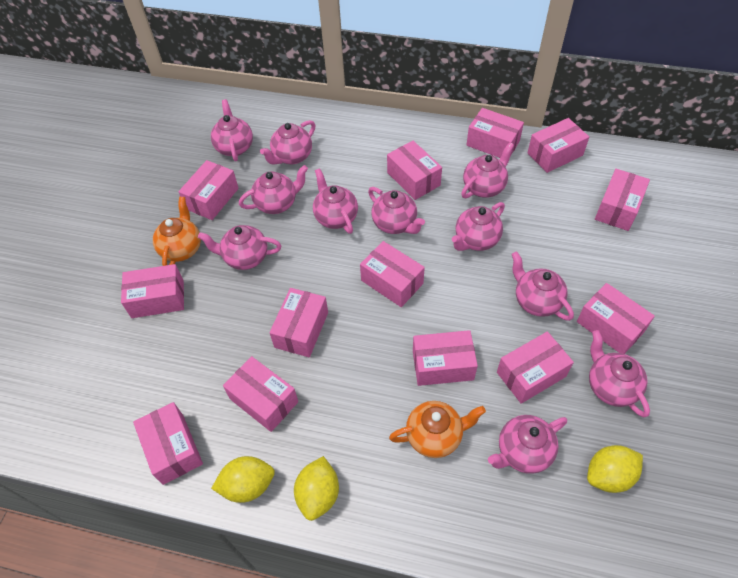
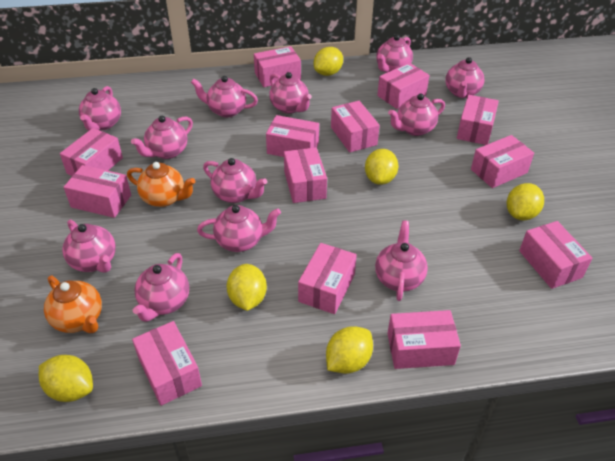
pink teapot: 11 -> 12
yellow lemon: 3 -> 6

